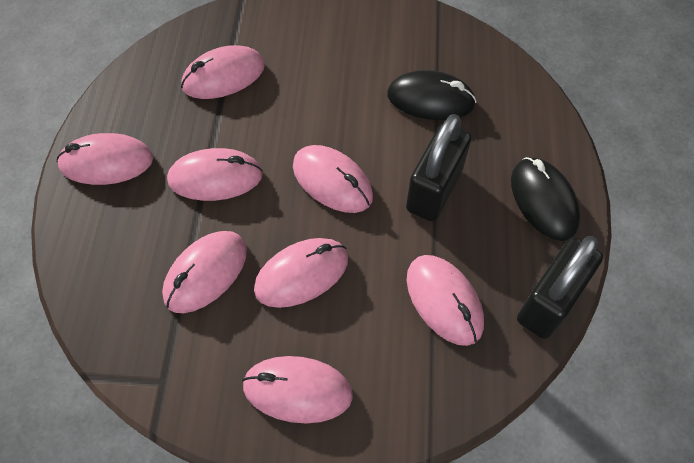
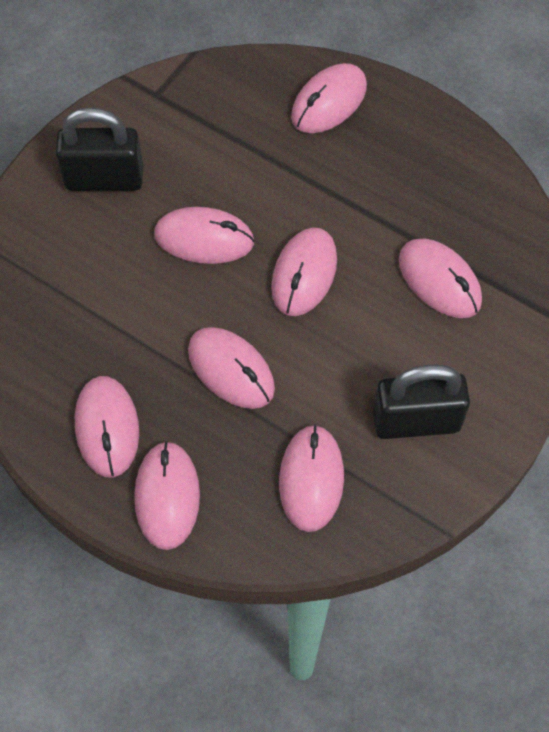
black mouse: 2 -> 0

